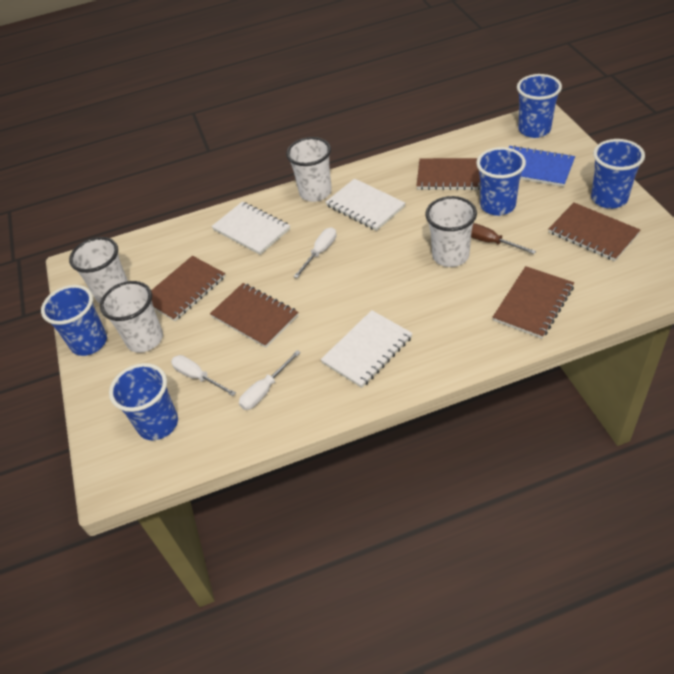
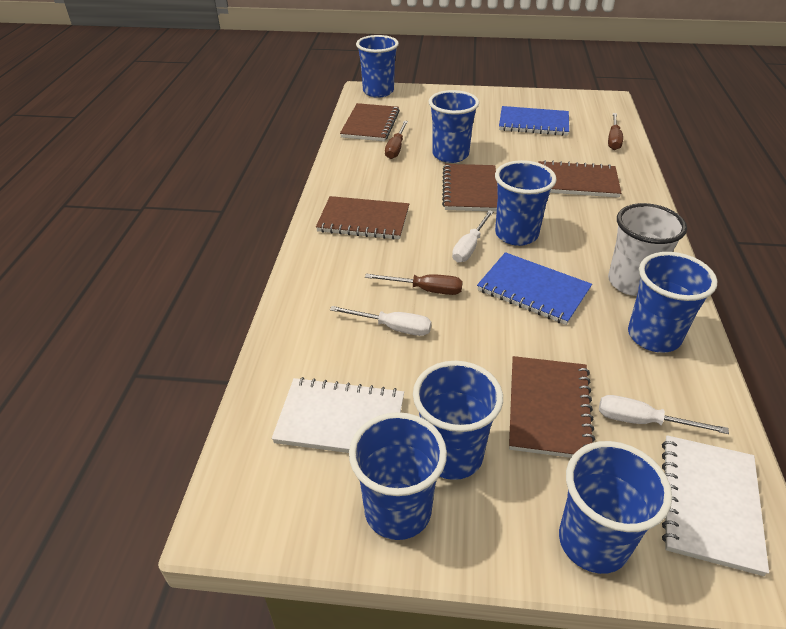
blue cup: 5 -> 7
blue notebook: 1 -> 2
brown screwdriver: 1 -> 3
white cup: 4 -> 1
white notebook: 3 -> 2

